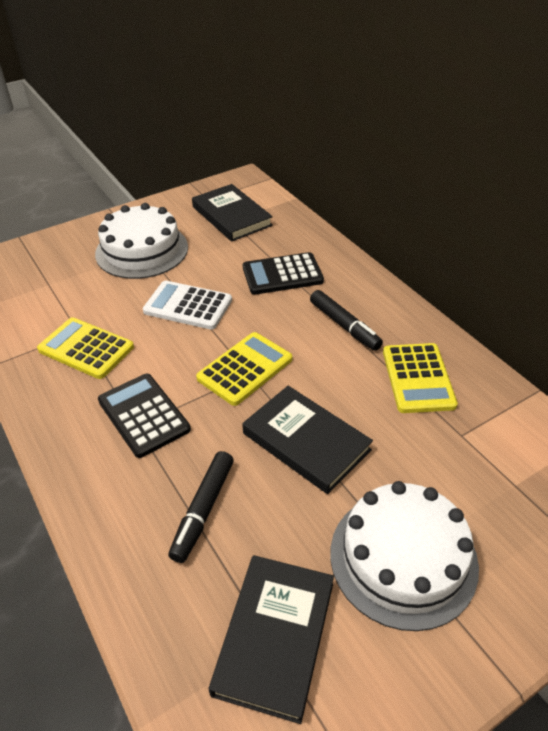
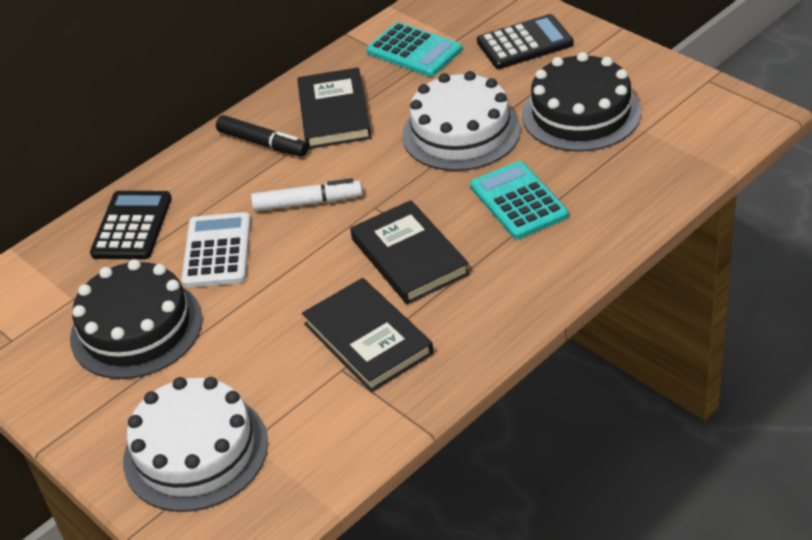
black cake: 0 -> 2
black marker: 2 -> 1
turquoise calculator: 0 -> 2
white marker: 0 -> 1
yellow calculator: 3 -> 0

